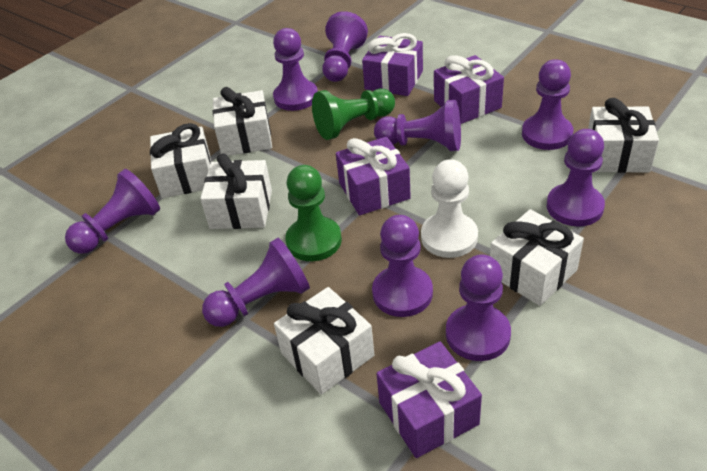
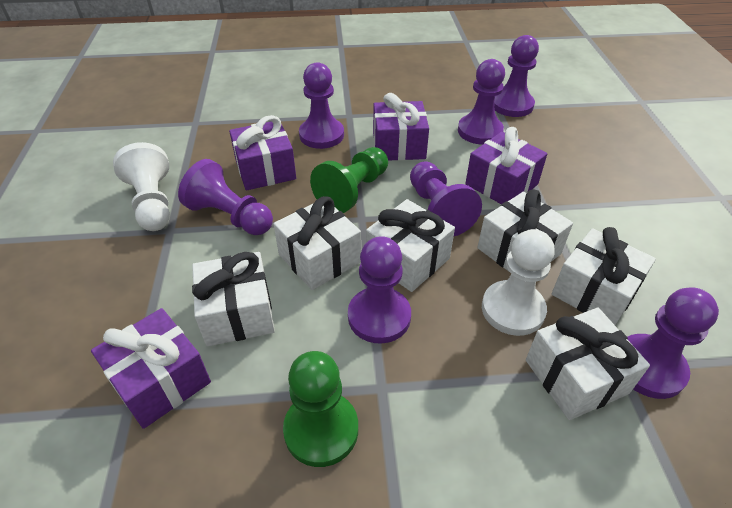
purple pawn: 9 -> 7
white pawn: 1 -> 2

